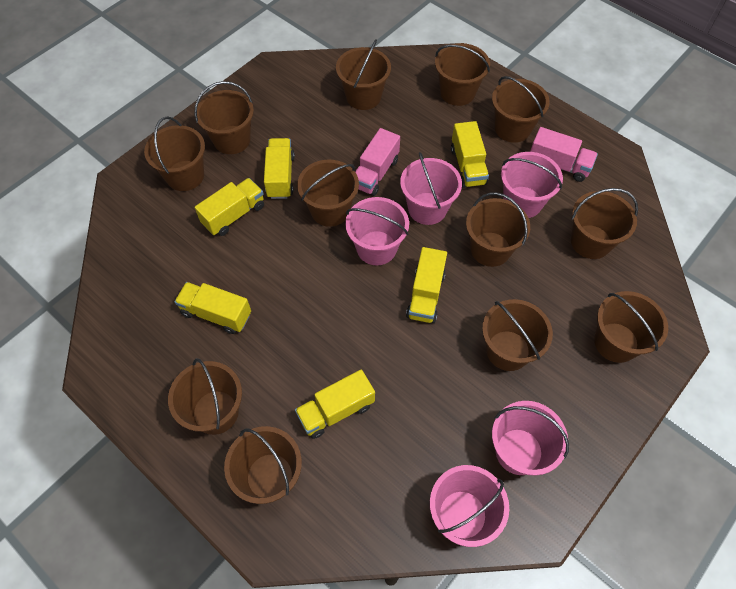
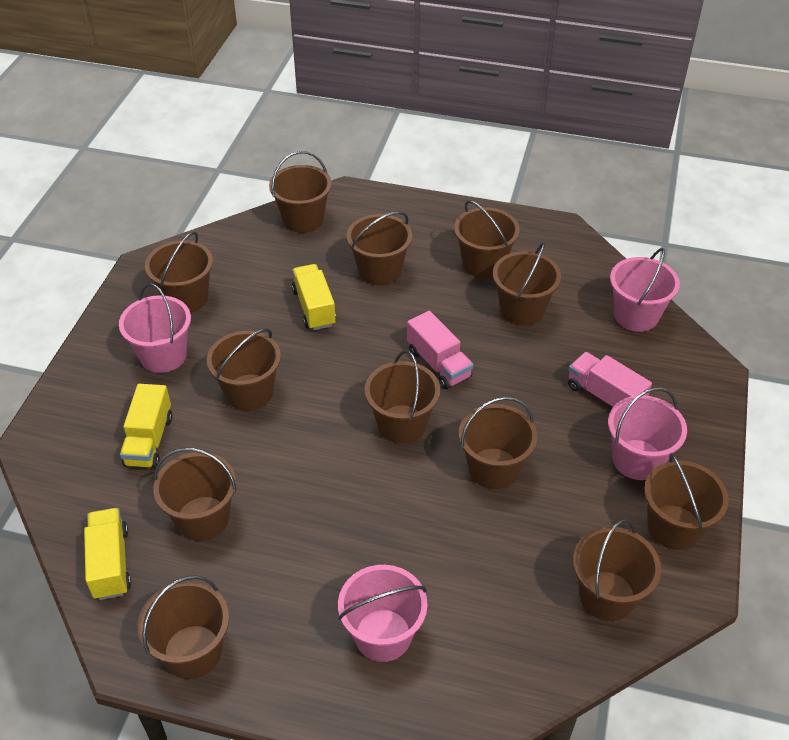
pink bucket: 5 -> 4
yellow truck: 6 -> 3

